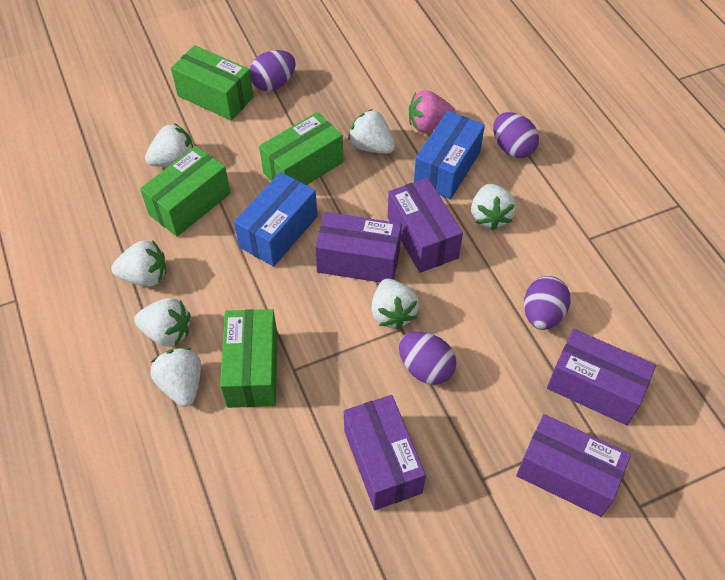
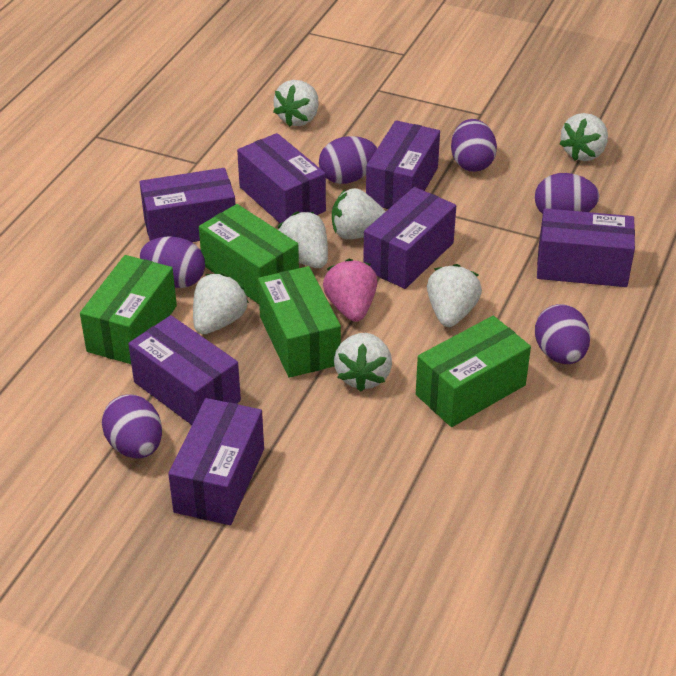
blue box: 2 -> 0
purple box: 5 -> 7
purple egg: 4 -> 6

